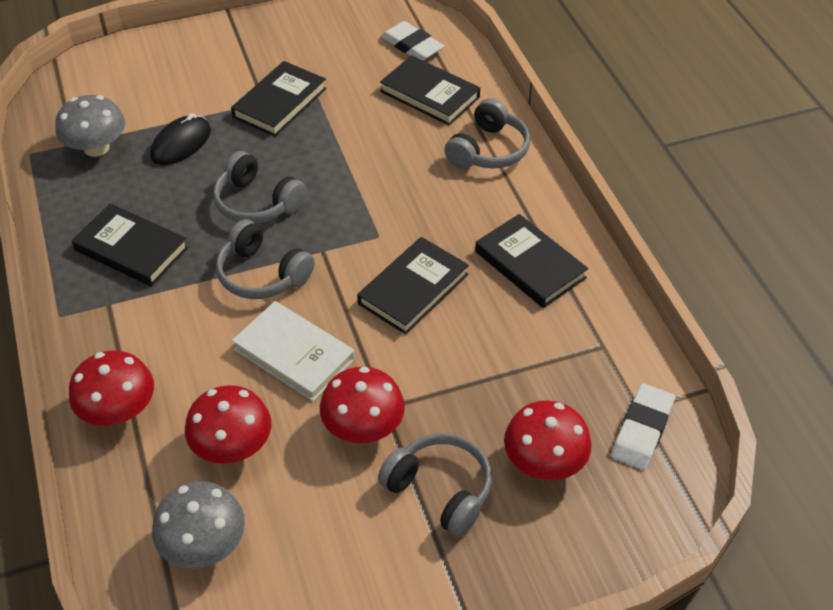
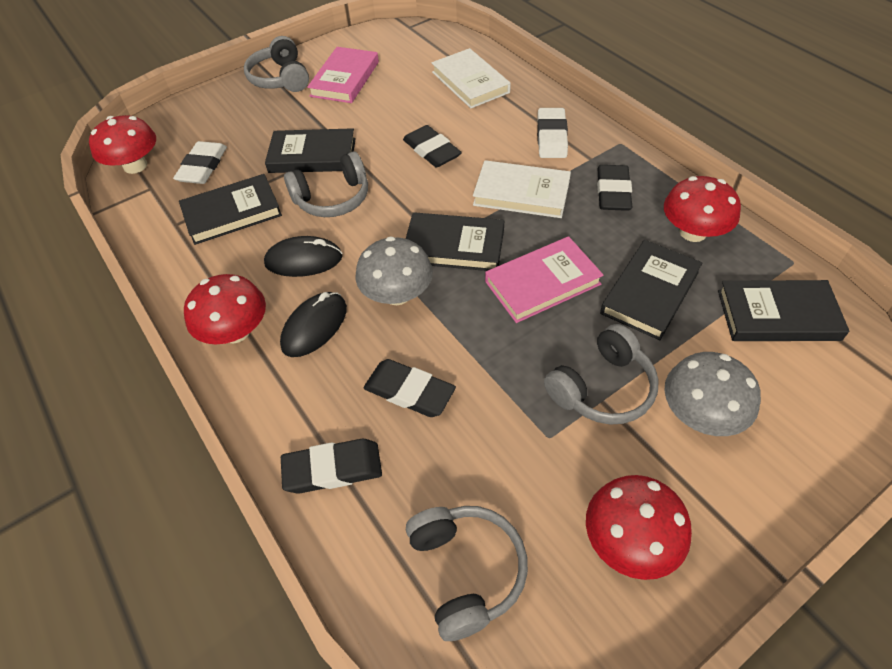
black eraser: 0 -> 4
black mouse: 1 -> 2
pink book: 0 -> 2
white book: 1 -> 2

